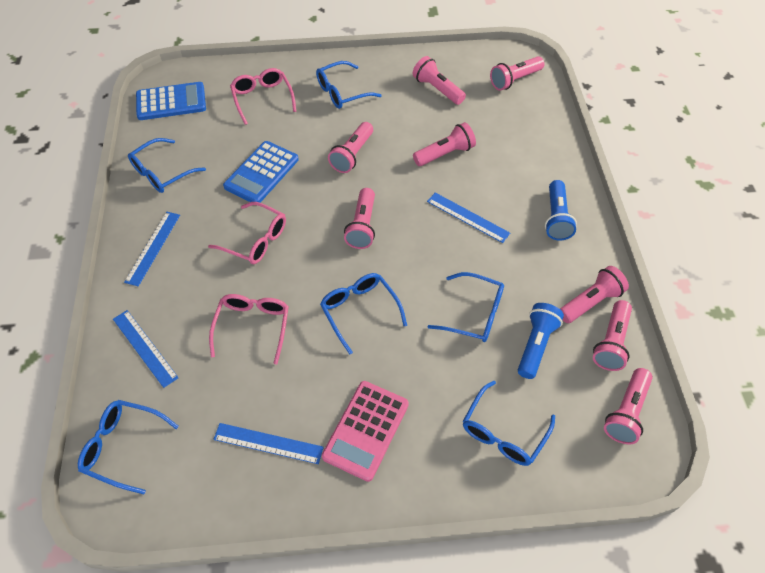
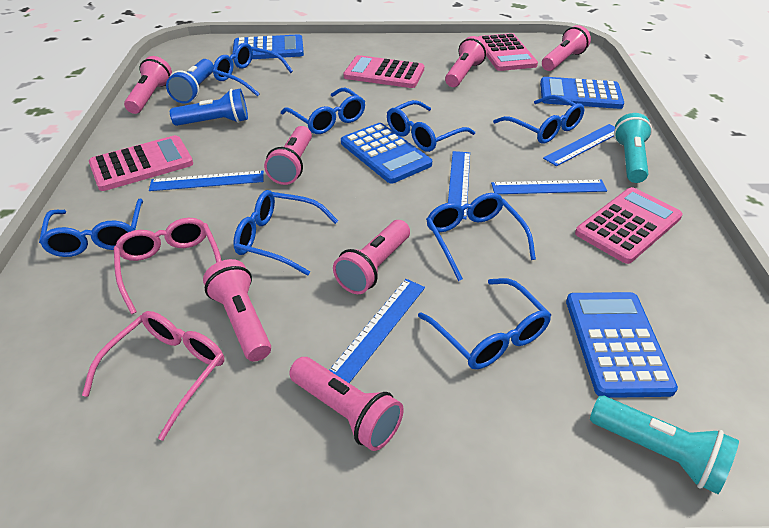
blue calculator: 2 -> 4
blue glasses: 6 -> 8
blue ruler: 4 -> 5
pink calculator: 1 -> 4
pink flashlight: 8 -> 7
pink glasses: 3 -> 2
turquoise flashlight: 0 -> 2

